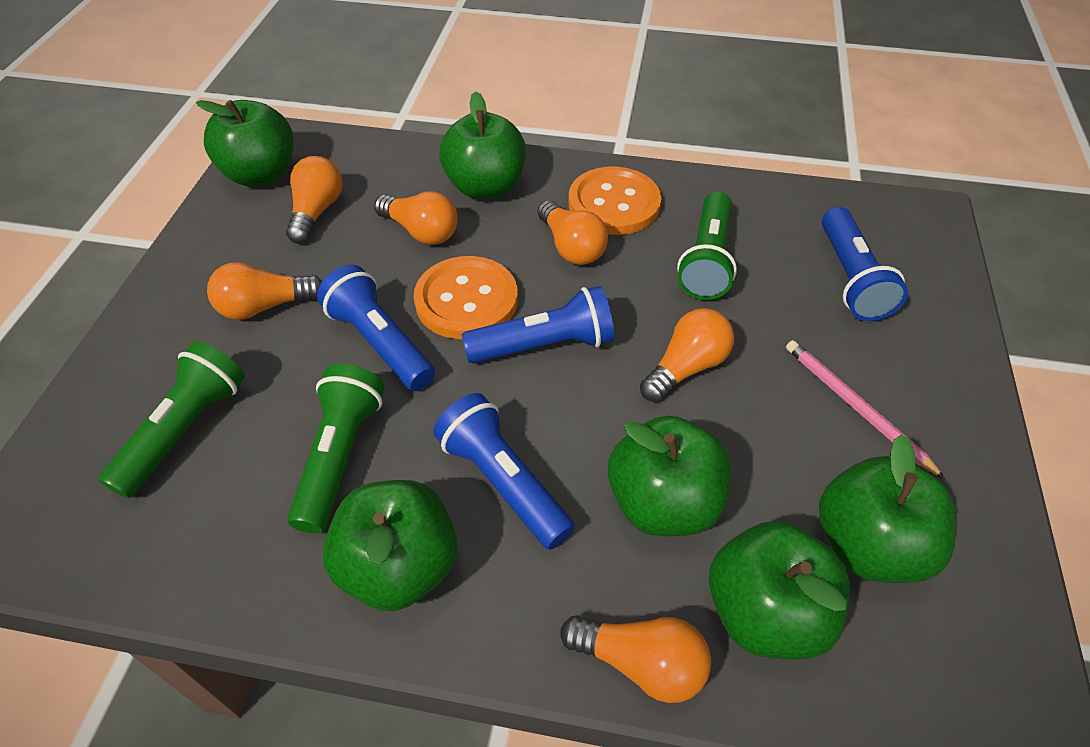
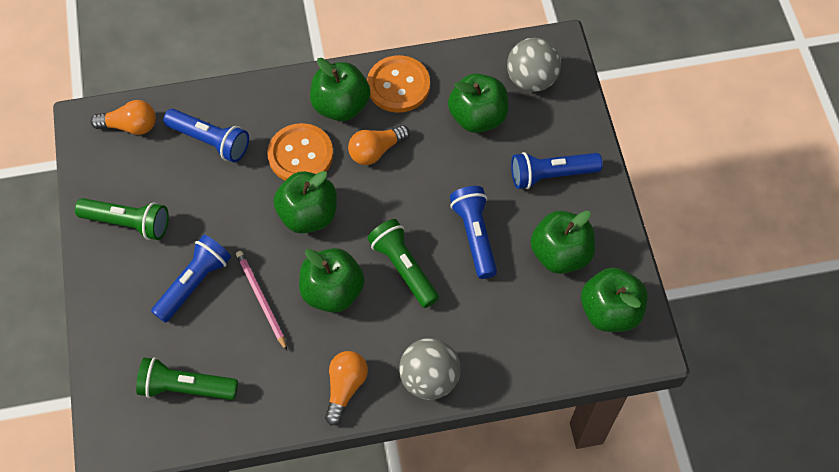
grey ball: 0 -> 2
orange light bulb: 6 -> 3

